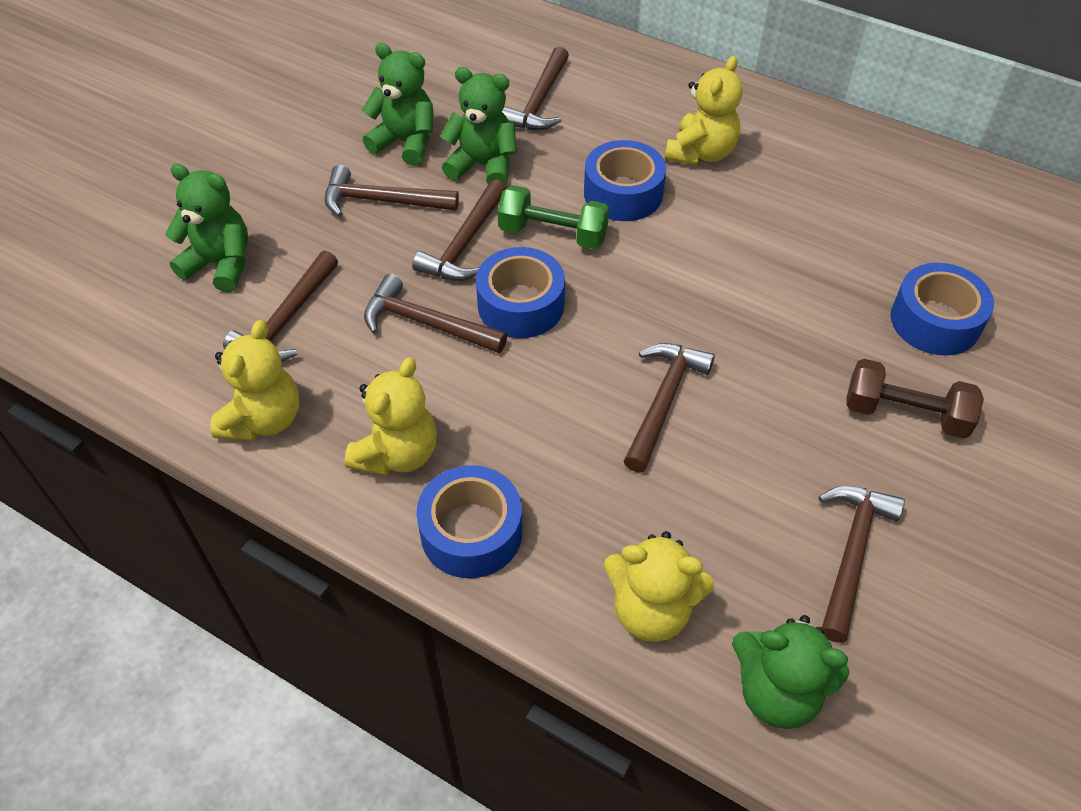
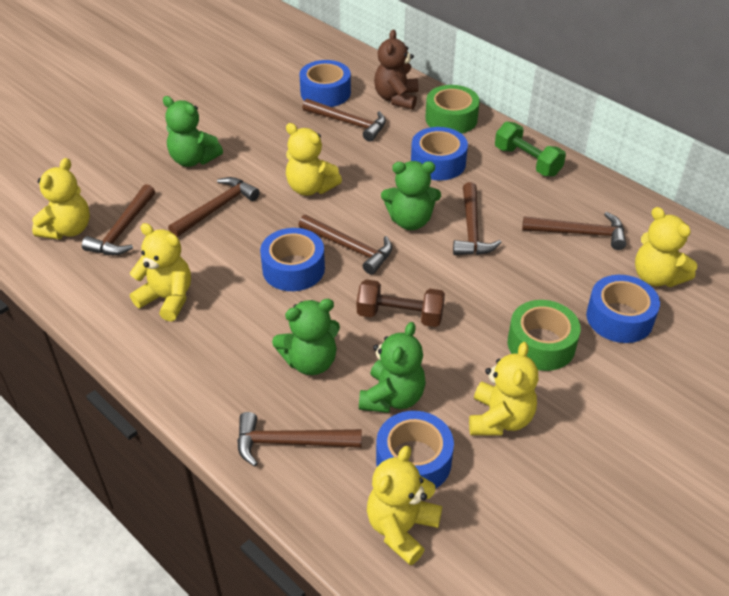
blue tape: 4 -> 5
brown teddy bear: 0 -> 1
green tape: 0 -> 2
yellow teddy bear: 4 -> 6

